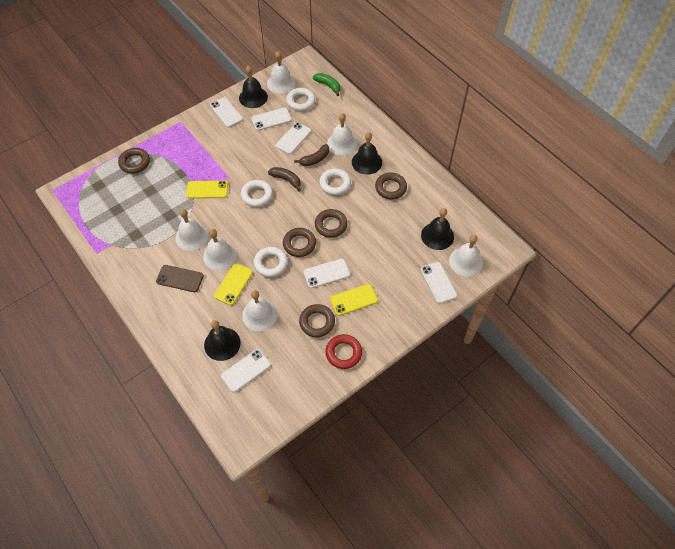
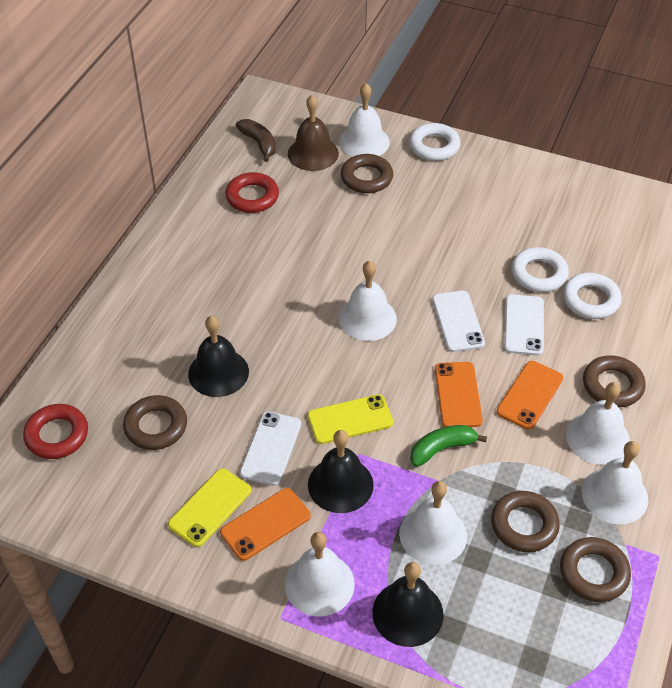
black bell: 4 -> 3
brown banana: 2 -> 1
brown bell: 0 -> 1
brown phone: 1 -> 0
orange phone: 0 -> 3
red ring: 1 -> 2
white phone: 6 -> 3
white ring: 4 -> 3
yellow phone: 3 -> 2

